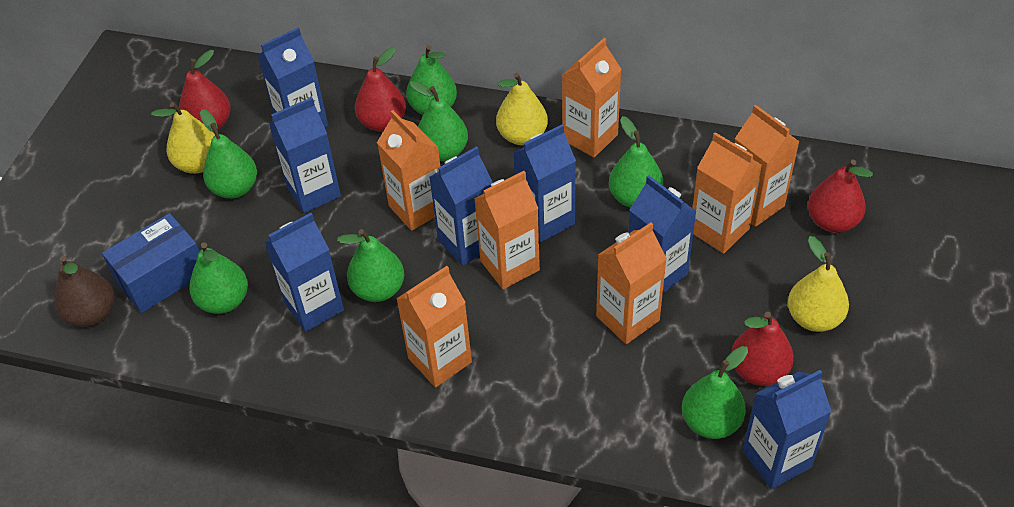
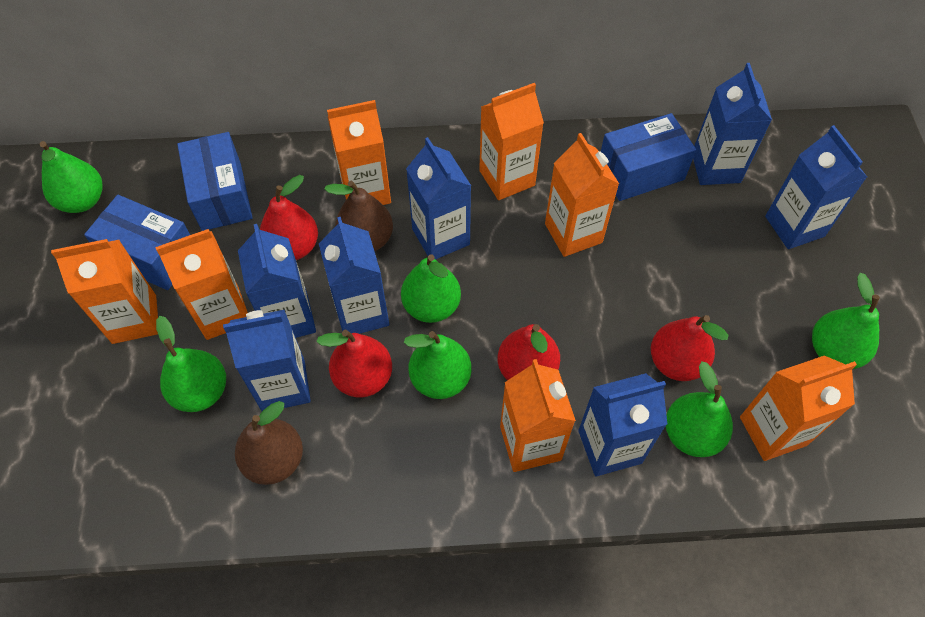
blue box: 1 -> 3
brown pear: 1 -> 2
green pear: 7 -> 6
yellow pear: 3 -> 0

